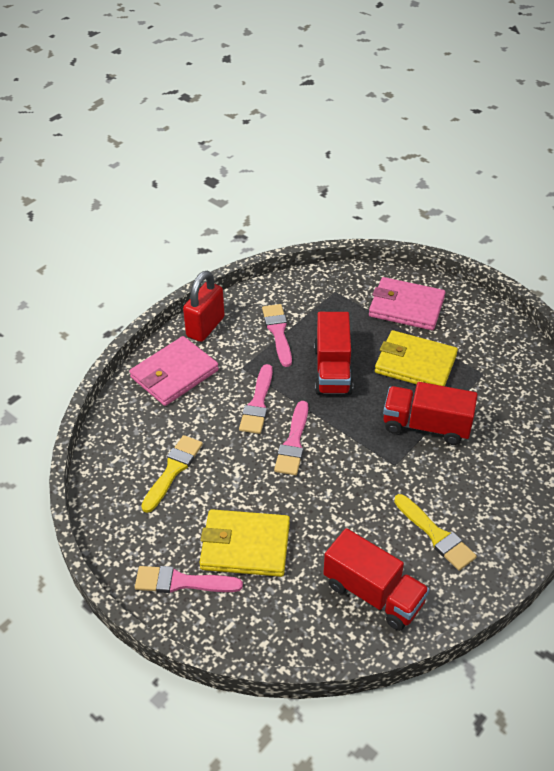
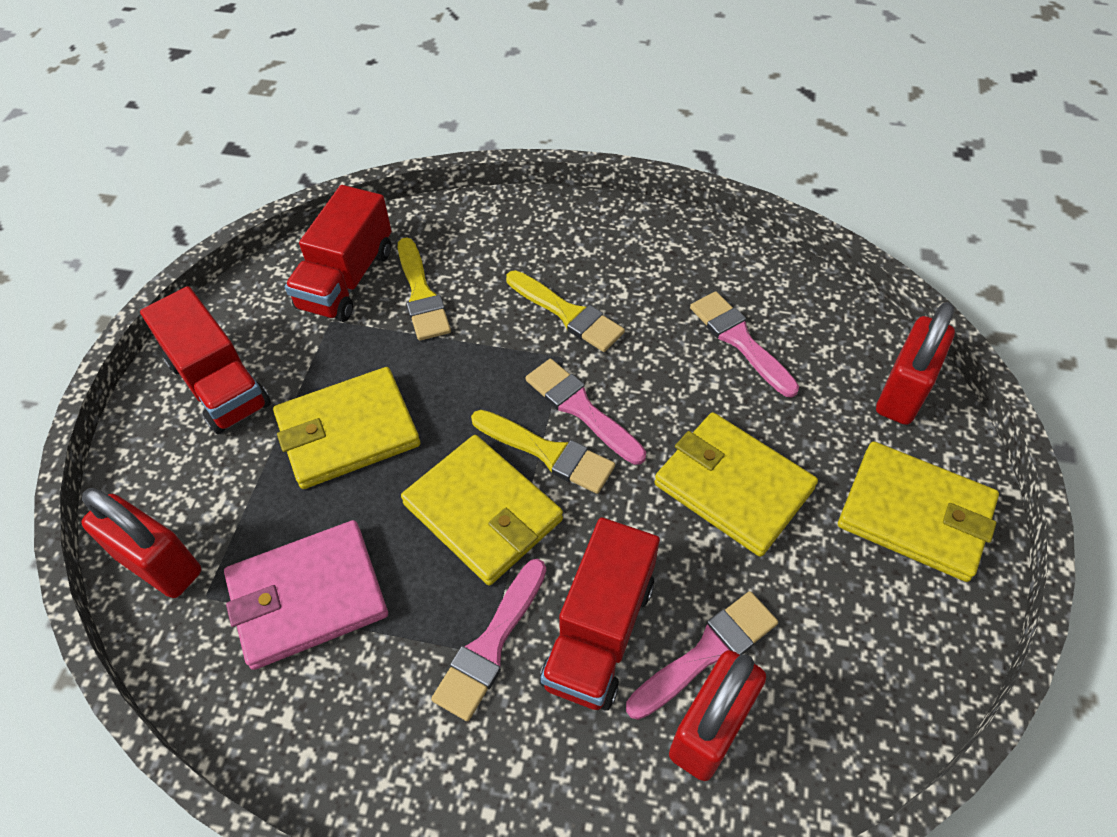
pink wallet: 2 -> 1
red padlock: 1 -> 3
yellow brush: 2 -> 3
yellow wallet: 2 -> 4

